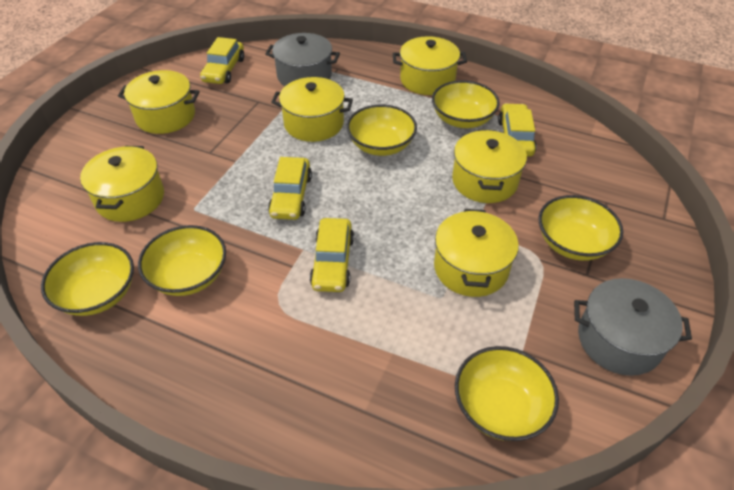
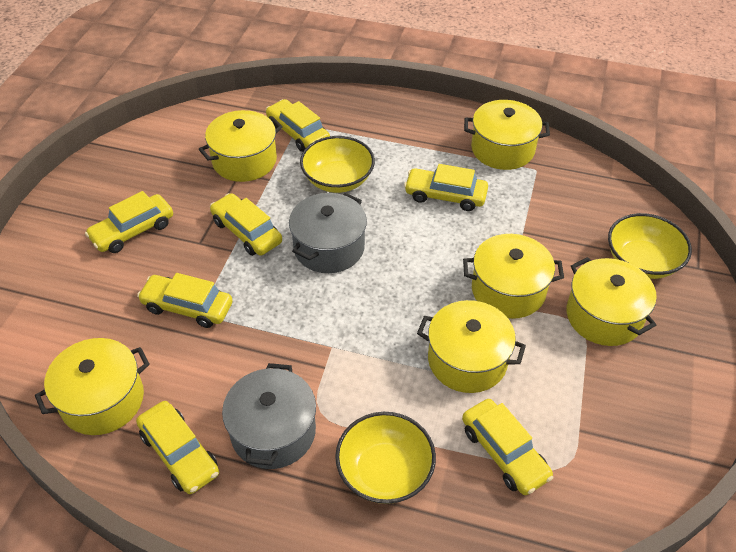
yellow bowl: 6 -> 3
yellow car: 4 -> 7

